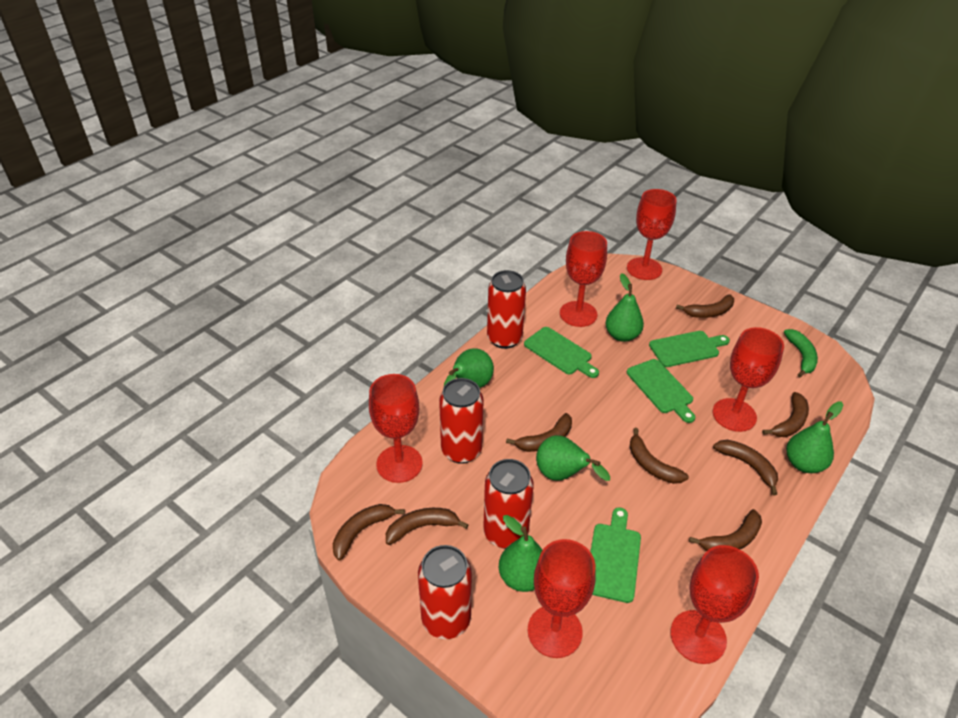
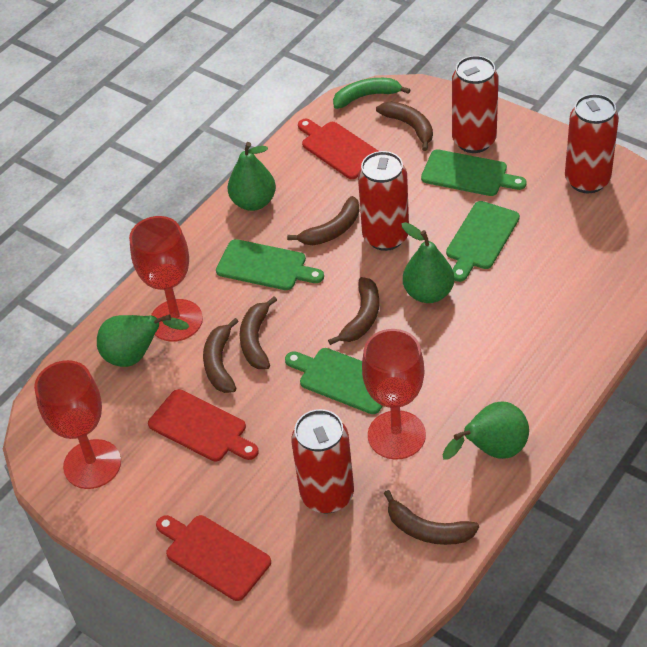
brown banana: 8 -> 6
green pear: 5 -> 4
red cutting board: 0 -> 3
red goblet: 6 -> 3

